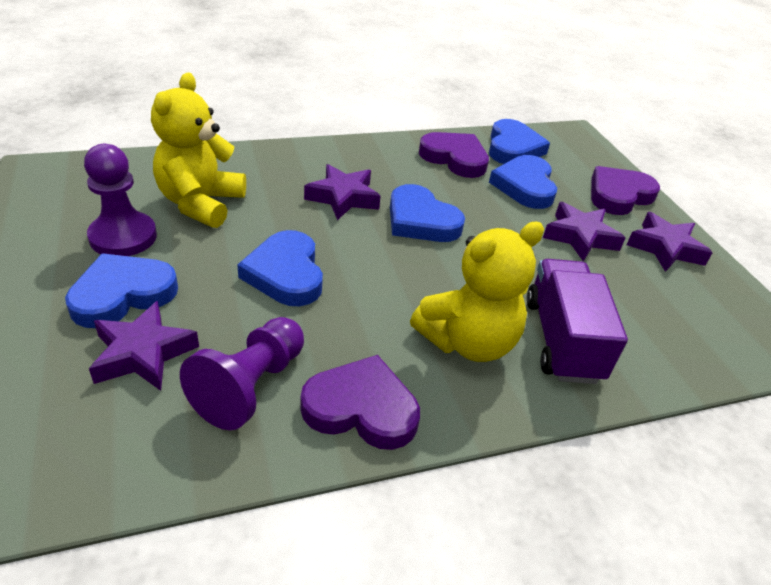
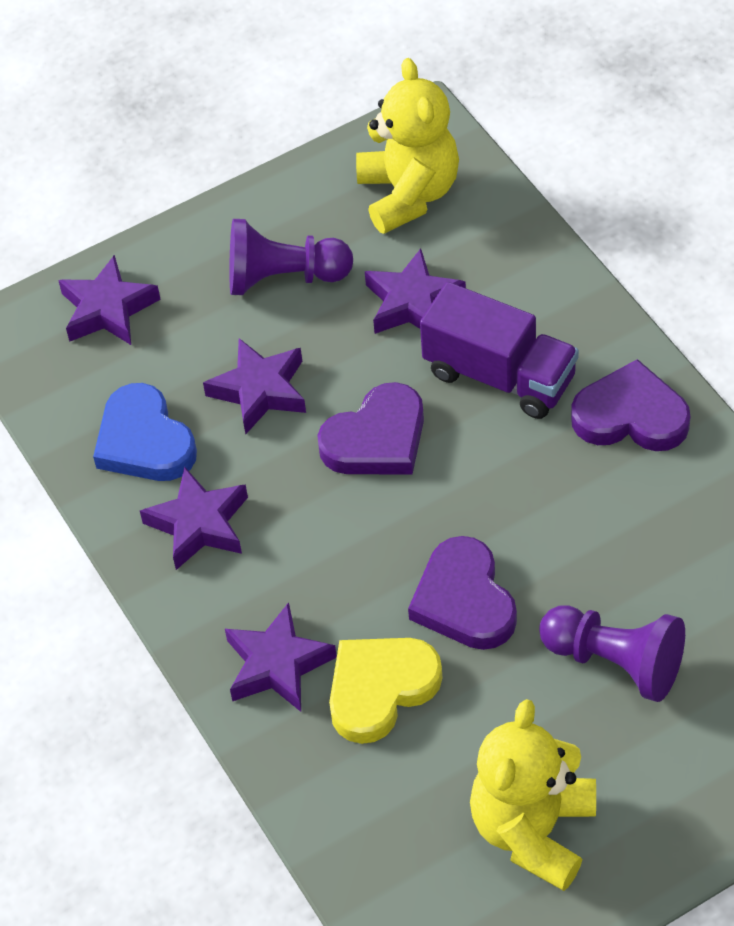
blue heart: 5 -> 1
purple star: 4 -> 5
yellow heart: 0 -> 1

